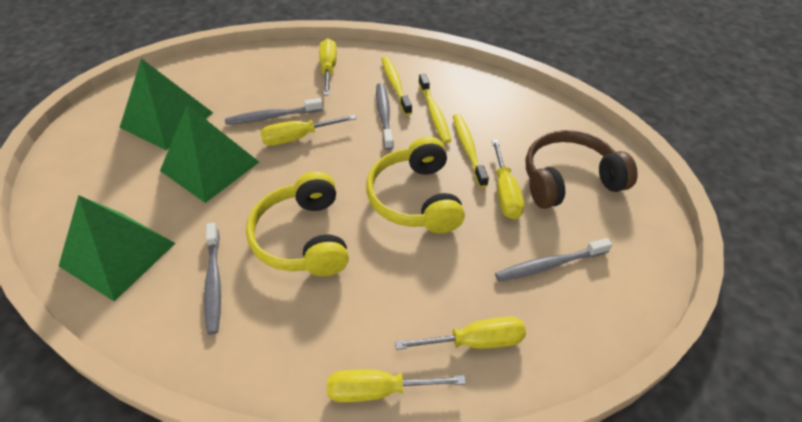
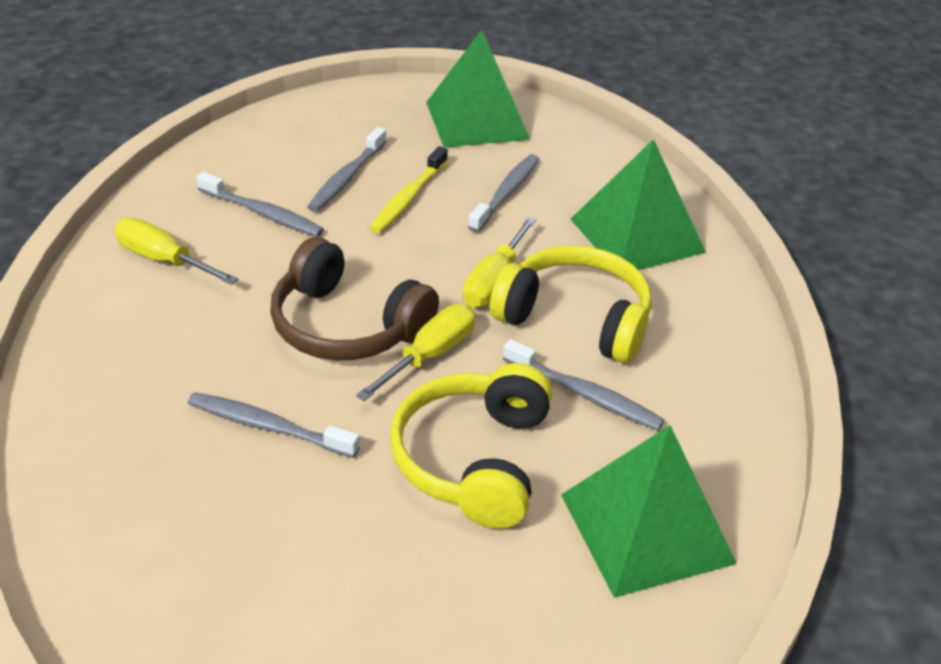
grey toothbrush: 4 -> 5
yellow screwdriver: 5 -> 3
yellow toothbrush: 3 -> 1

